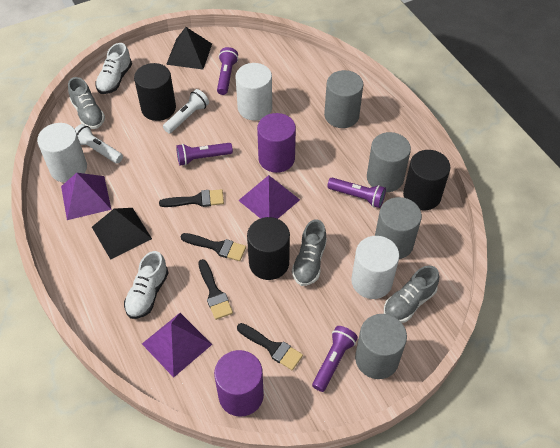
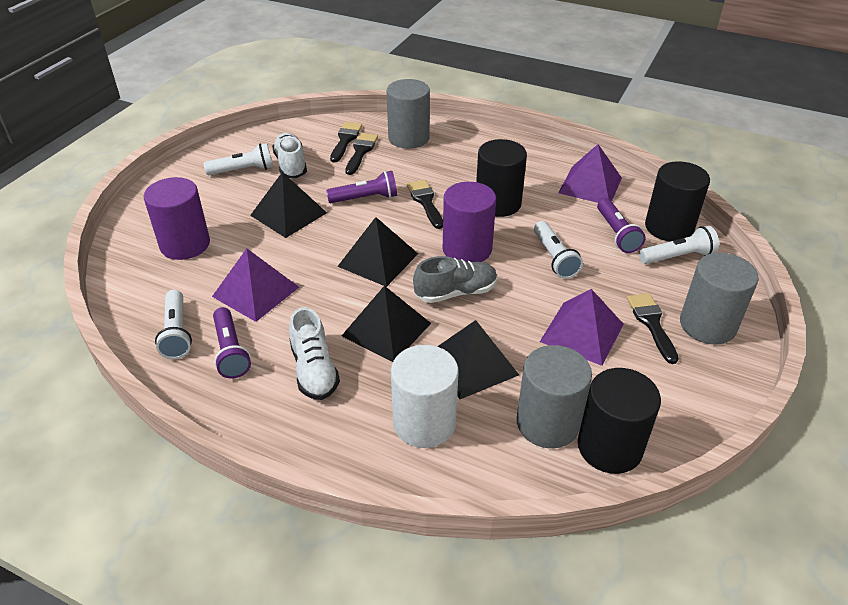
black pyramid: 2 -> 4
grey cylinder: 4 -> 3
grey shoe: 3 -> 1
purple flashlight: 4 -> 3
white cylinder: 3 -> 1
white flashlight: 2 -> 4

